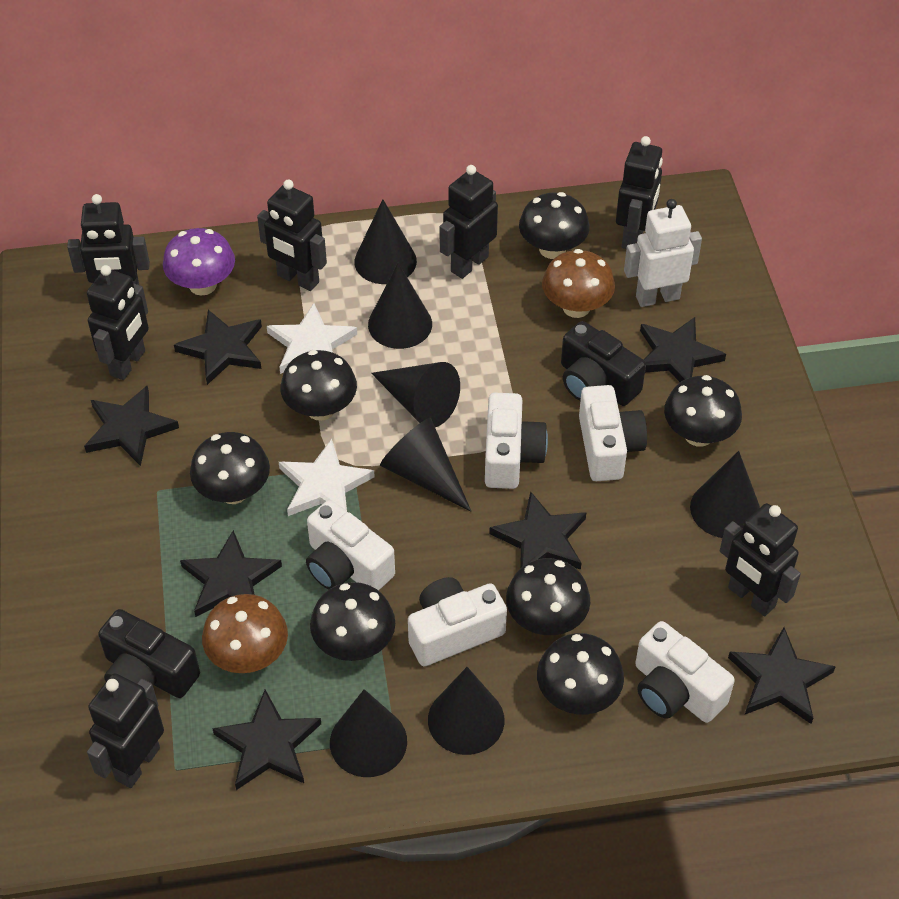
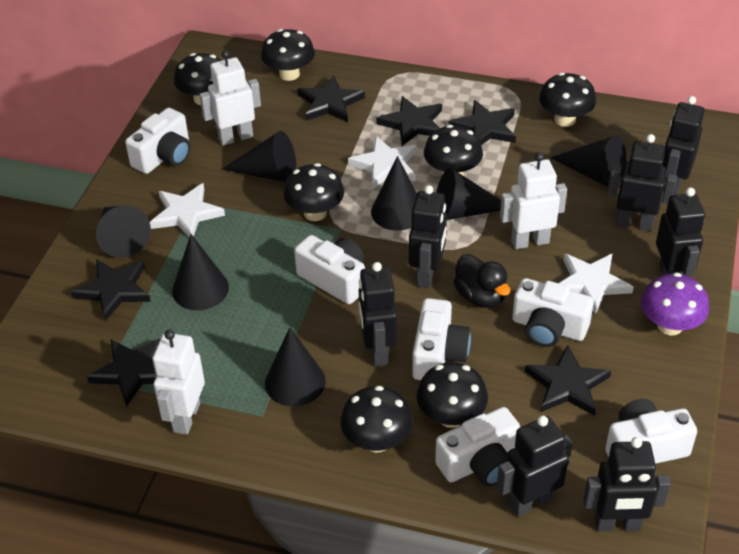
black camera: 2 -> 0
black duck: 0 -> 1
black star: 7 -> 6
brown mushroom: 2 -> 0
white camera: 5 -> 6
white robot: 1 -> 3
white star: 2 -> 3

